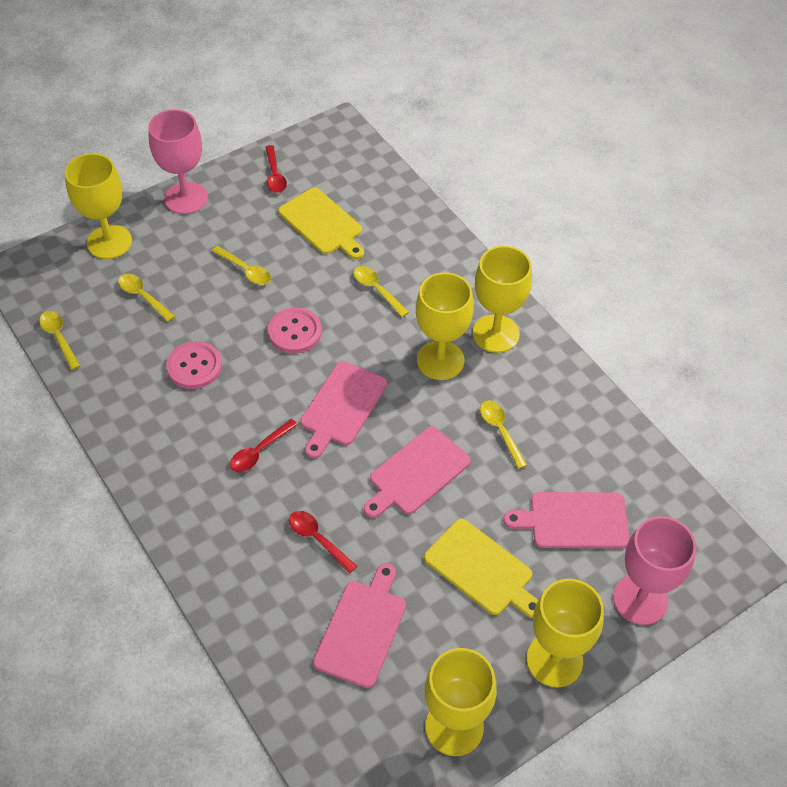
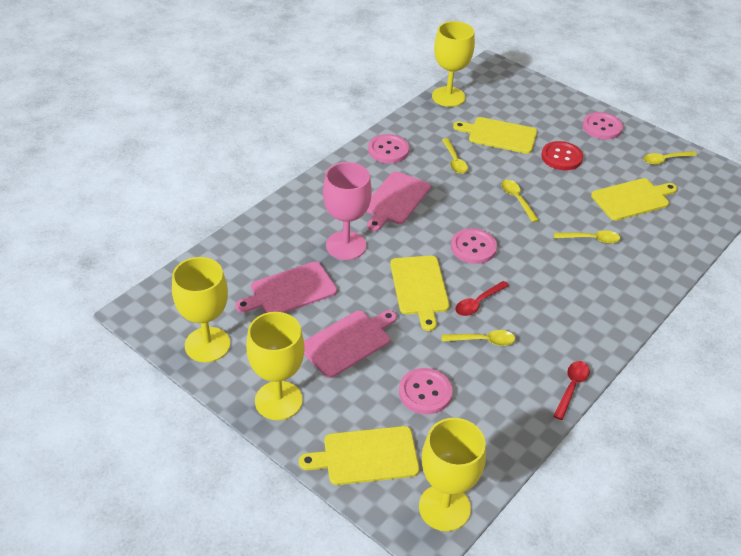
pink button: 2 -> 4
pink cutting board: 4 -> 3
pink goblet: 2 -> 1
red button: 0 -> 1
red spoon: 3 -> 2
yellow cutting board: 2 -> 4
yellow goblet: 5 -> 4

